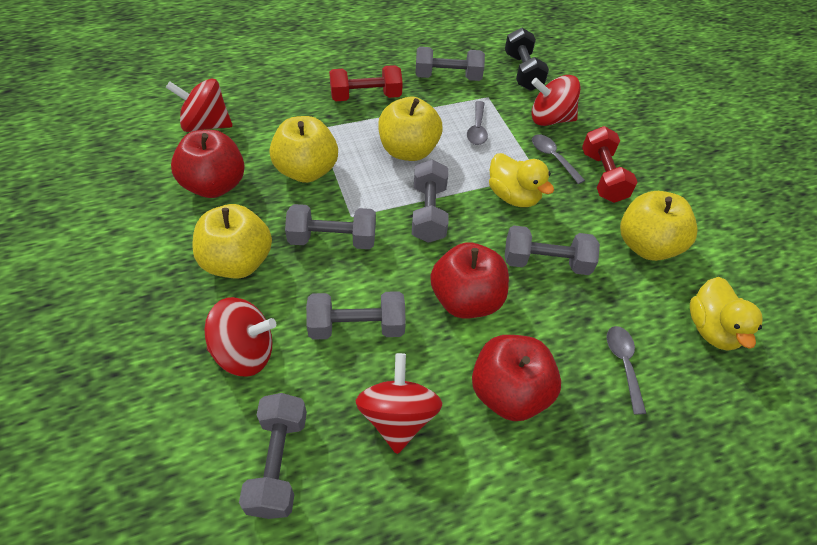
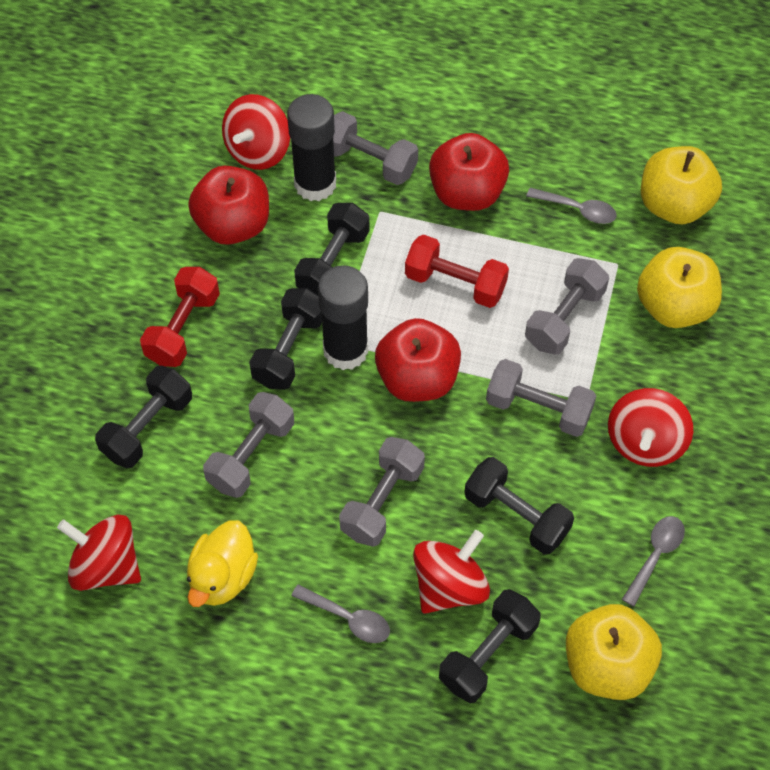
black dumbbell: 1 -> 5
black glue stick: 0 -> 2
grey dumbbell: 6 -> 5
yellow apple: 4 -> 3
yellow duck: 2 -> 1

